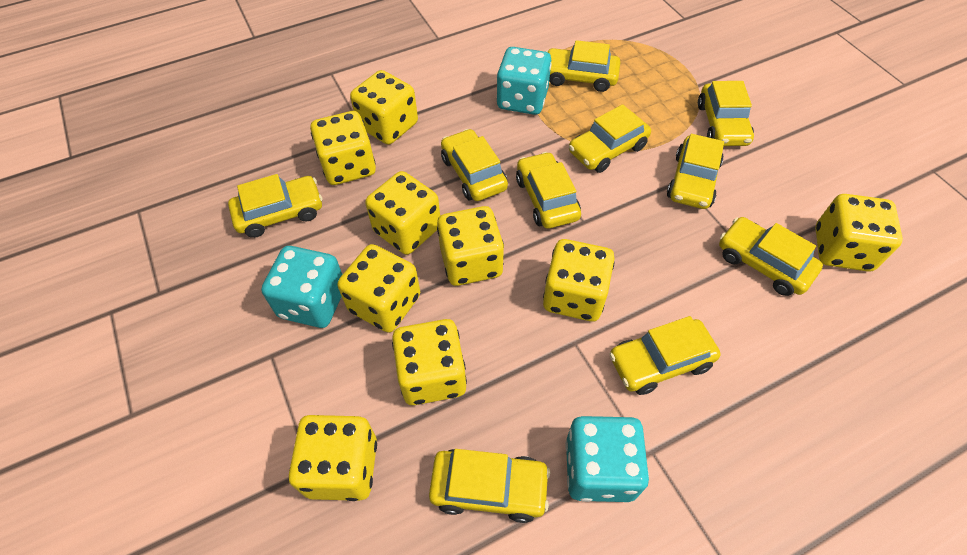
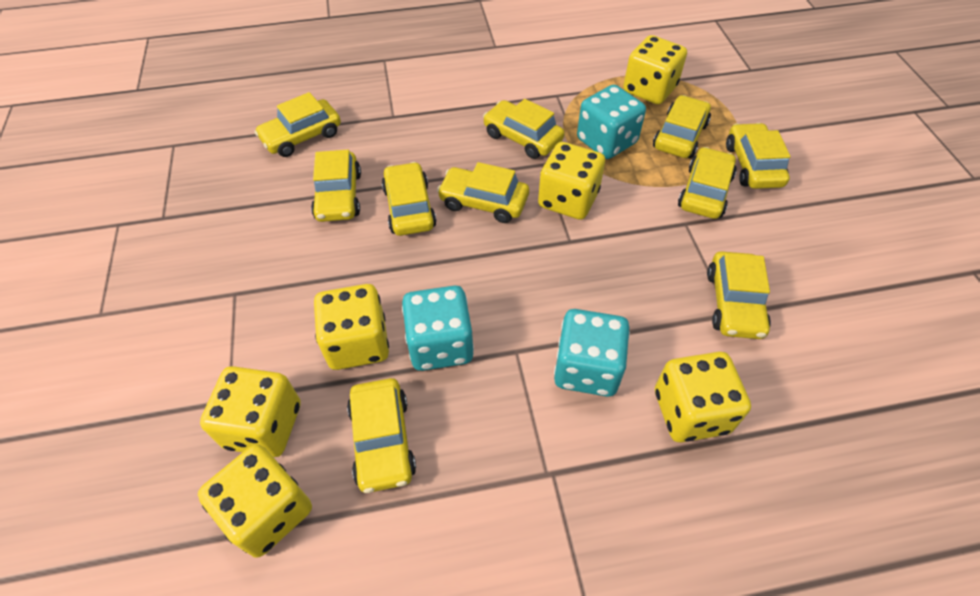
yellow dice: 9 -> 6

